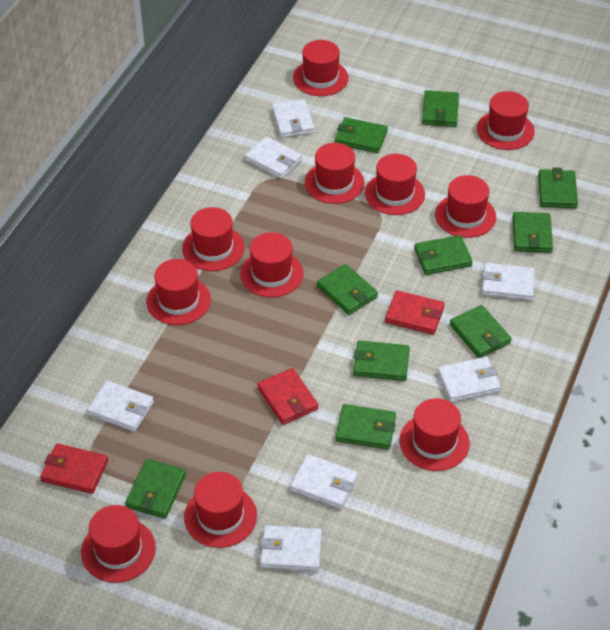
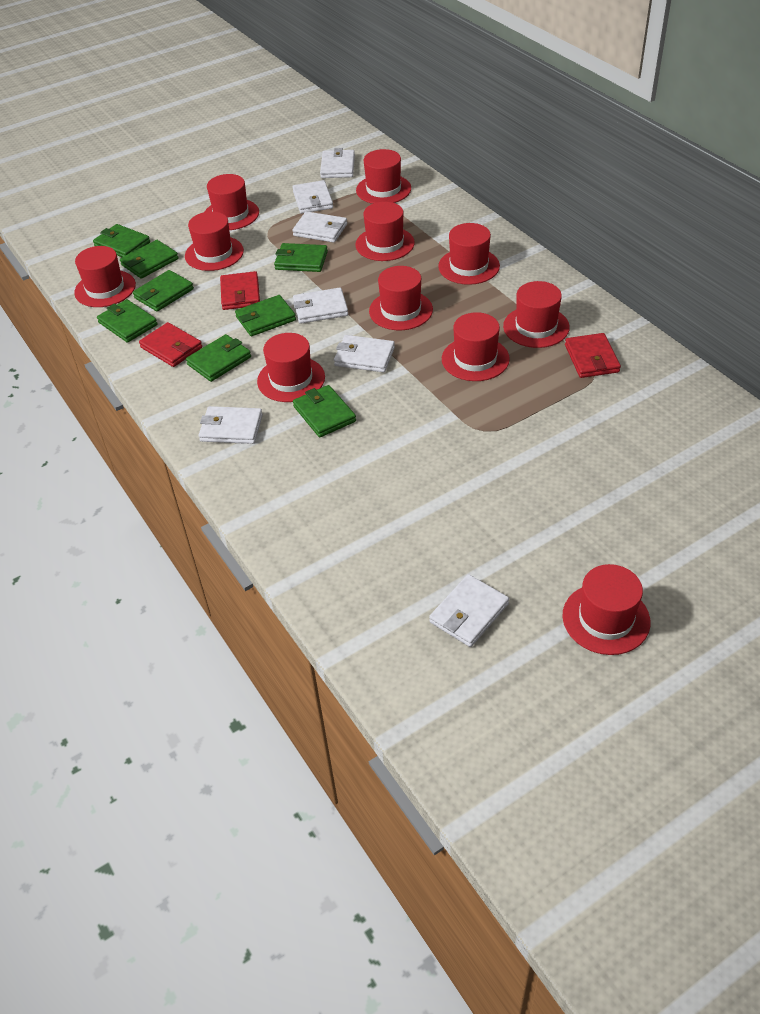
green wallet: 10 -> 8

